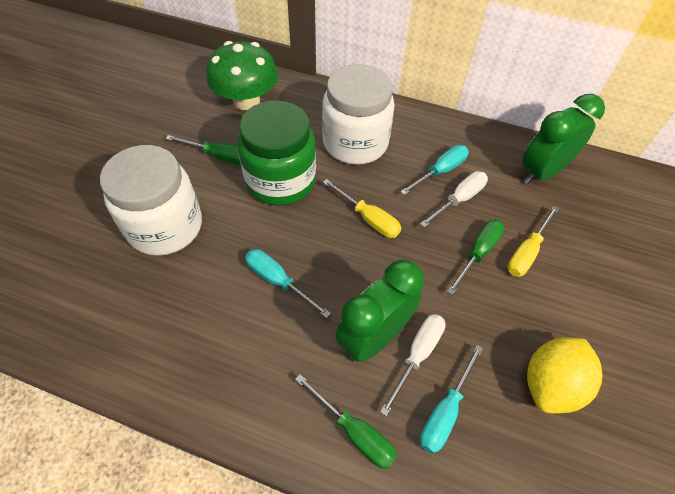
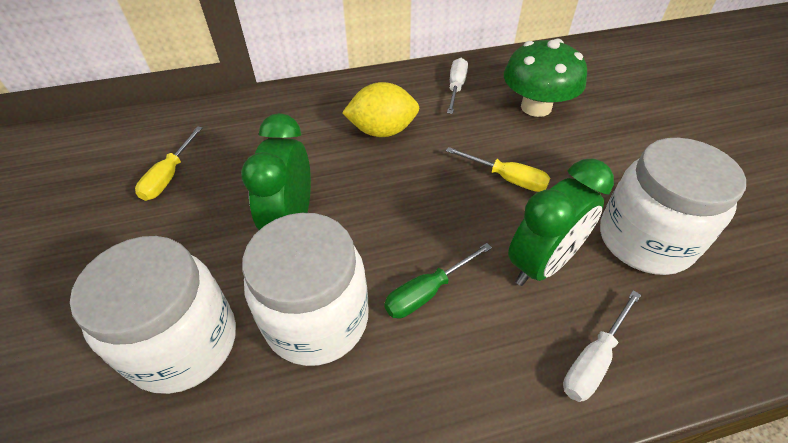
green jar: 1 -> 0
green screwdriver: 3 -> 1
turquoise screwdriver: 3 -> 0
white jar: 2 -> 3

